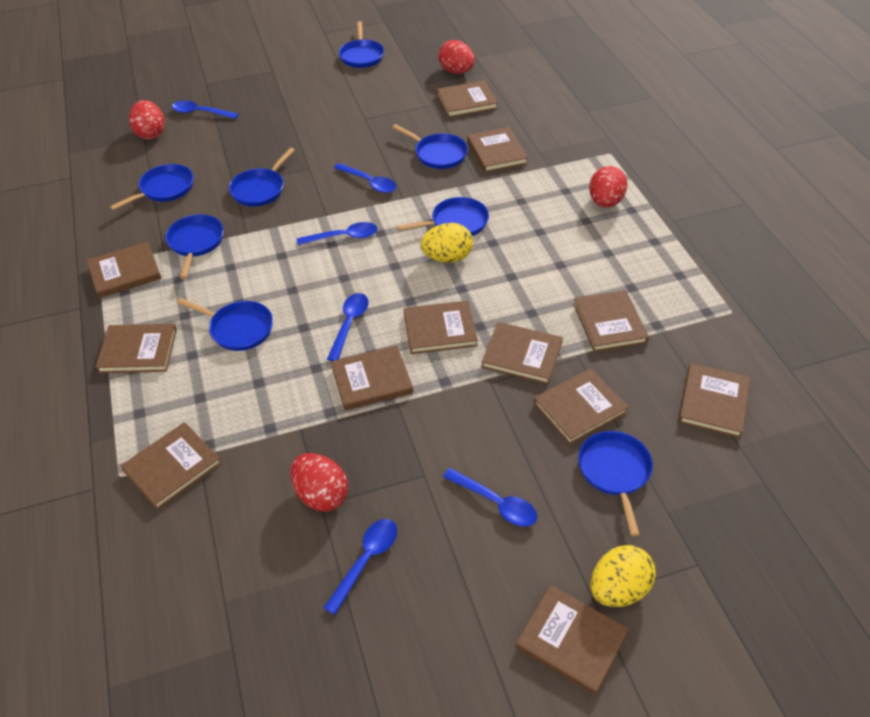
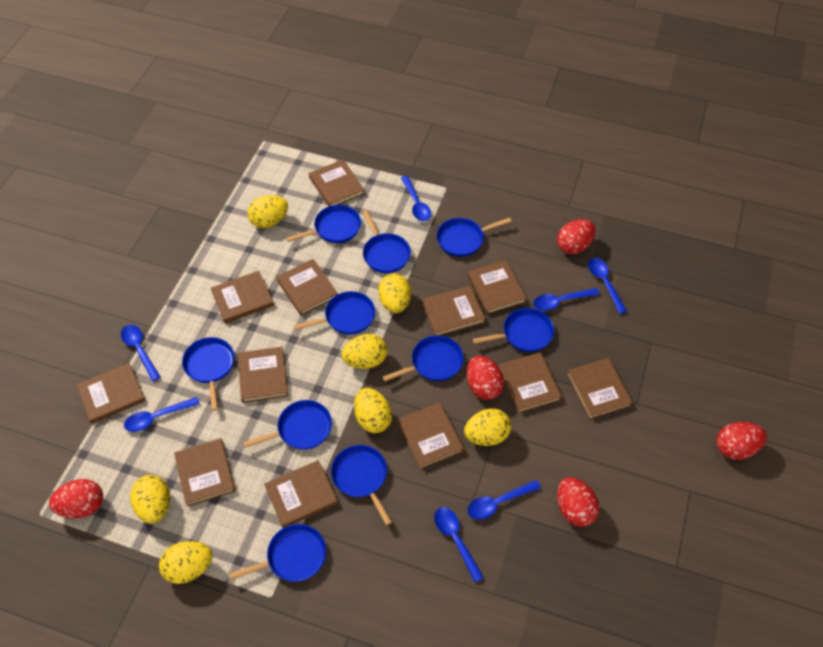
blue pan: 8 -> 10
blue spoon: 6 -> 7
red egg: 4 -> 5
yellow egg: 2 -> 7

